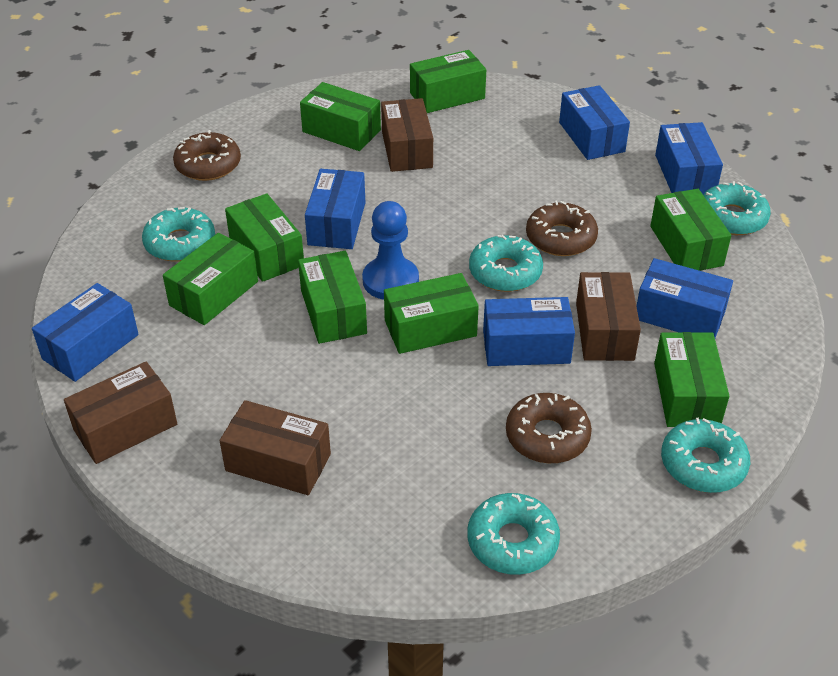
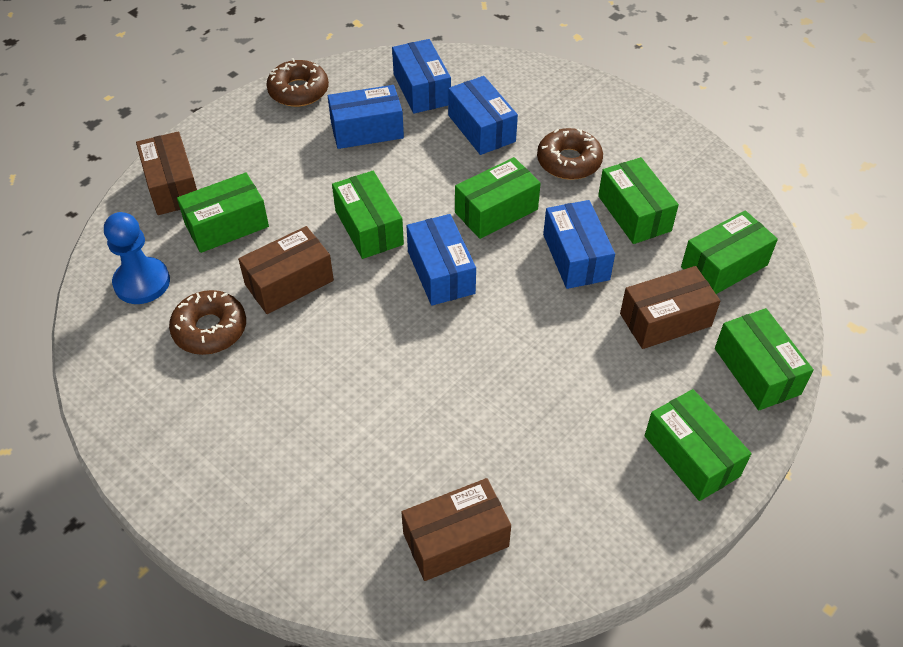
blue box: 6 -> 5
green box: 8 -> 7
turquoise donut: 5 -> 0

